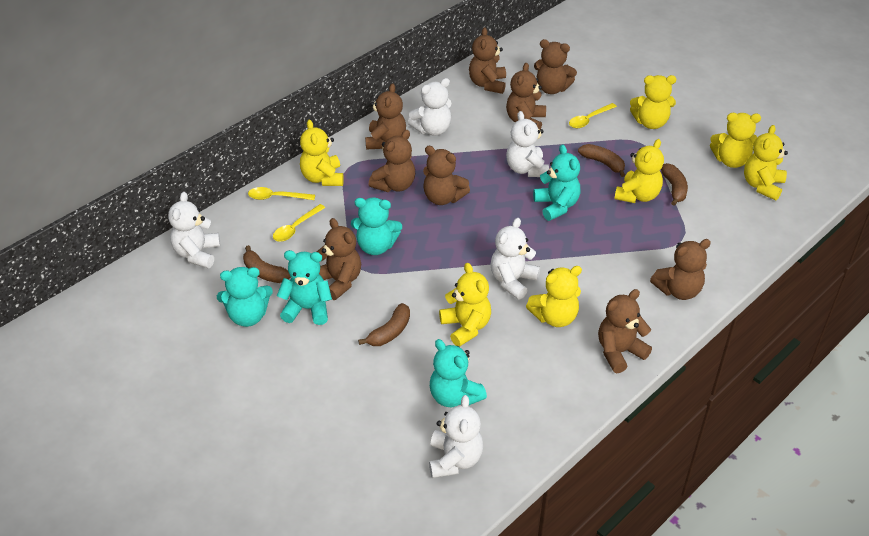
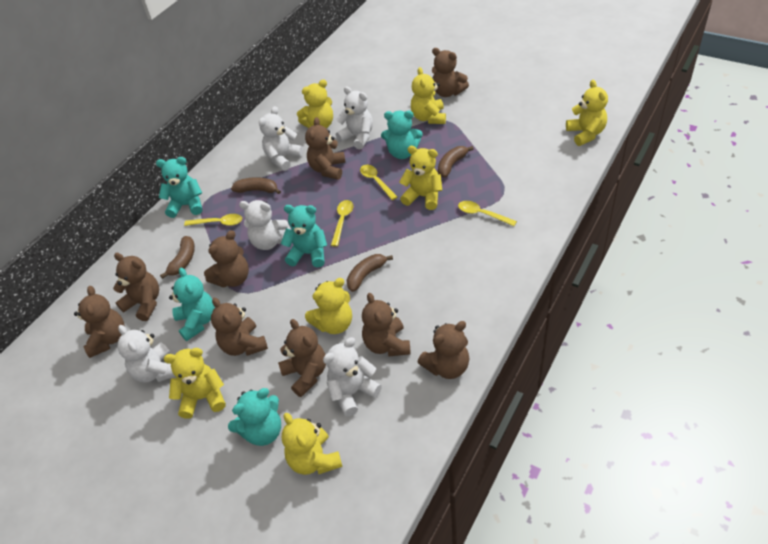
yellow spoon: 3 -> 4

